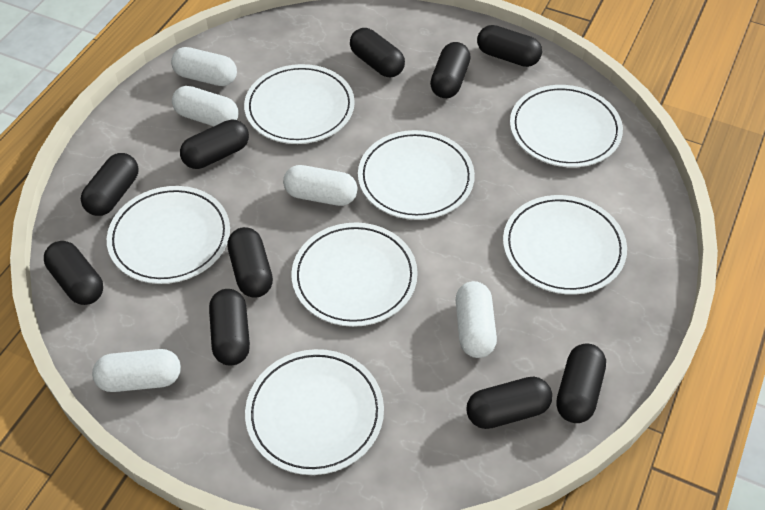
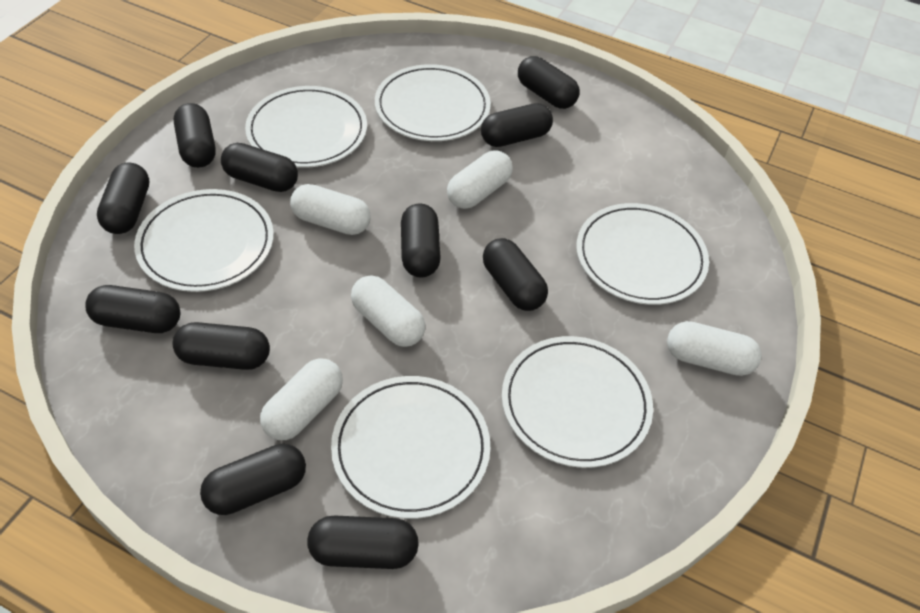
black capsule: 10 -> 11
white plate: 7 -> 6

